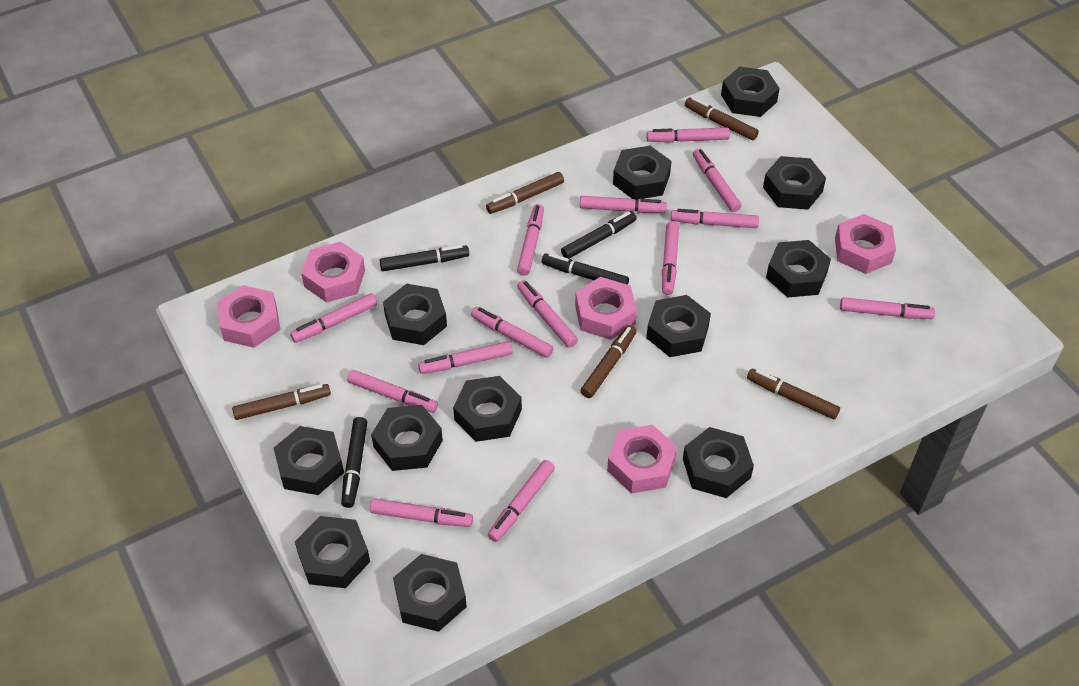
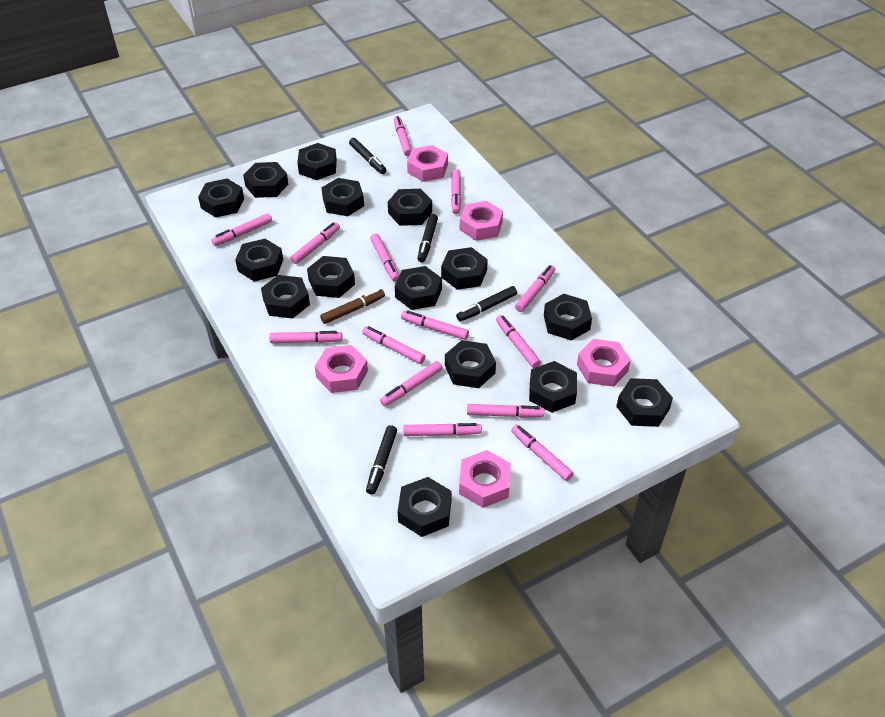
black nut: 12 -> 15
brown marker: 5 -> 1

